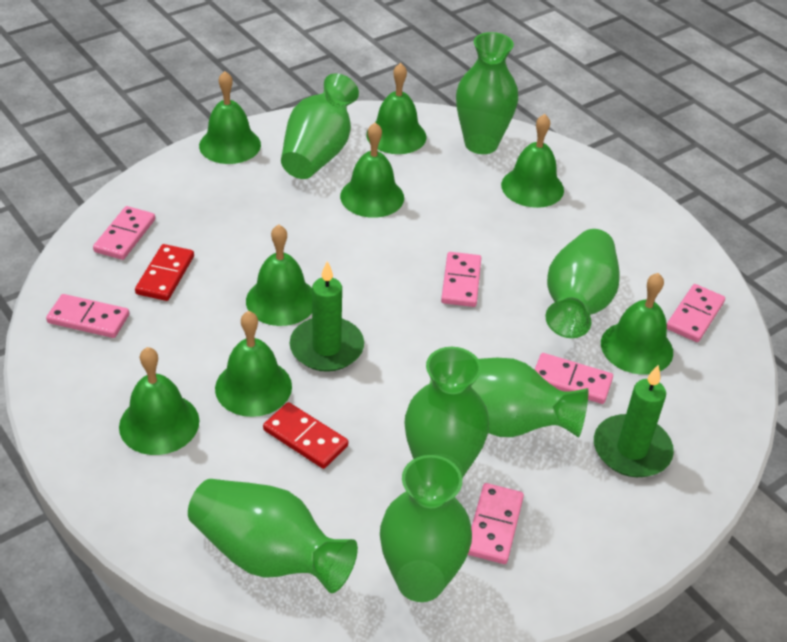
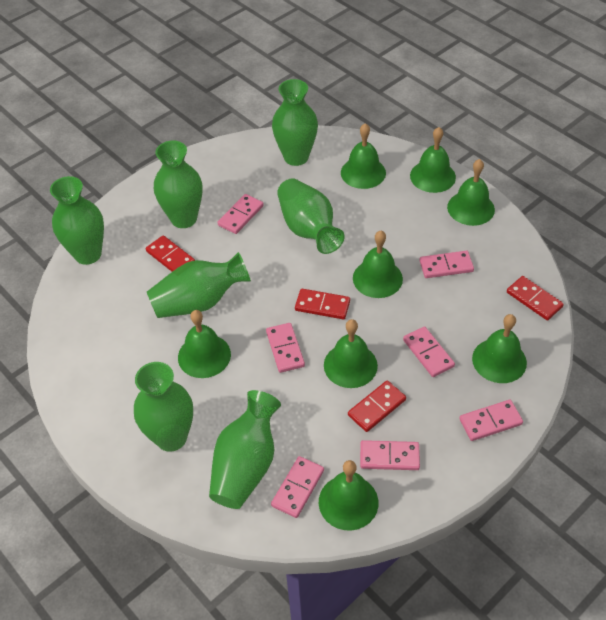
green candle: 2 -> 0
pink domino: 6 -> 7
red domino: 2 -> 4

